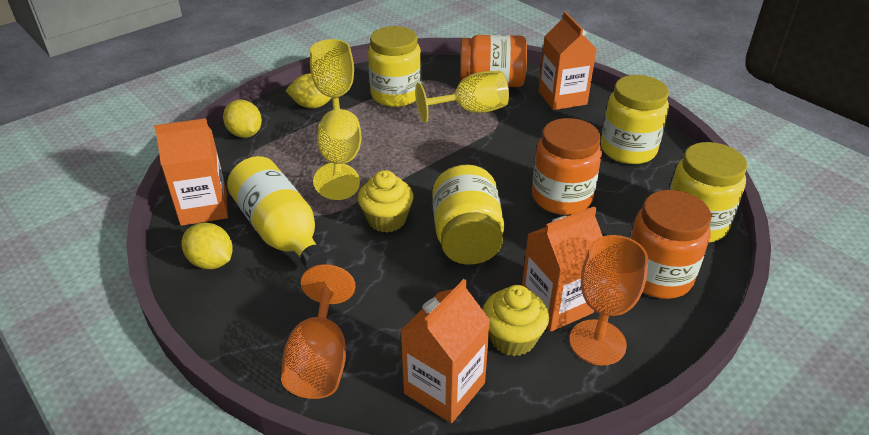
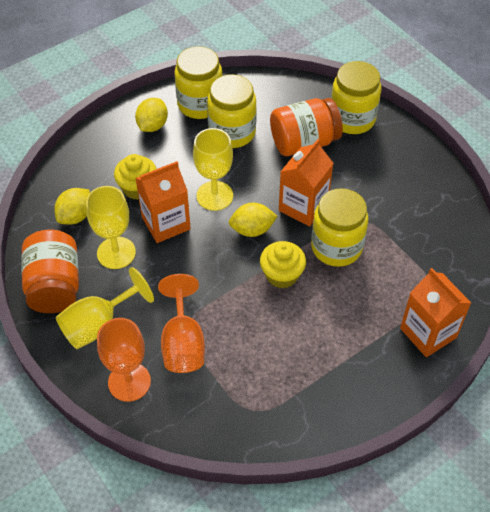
orange carton: 4 -> 3
orange jar: 3 -> 2
yellow bottle: 1 -> 0

